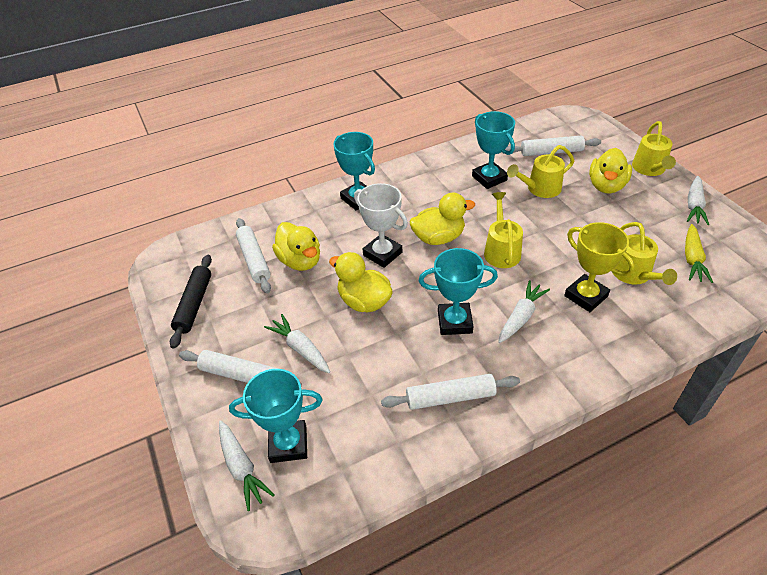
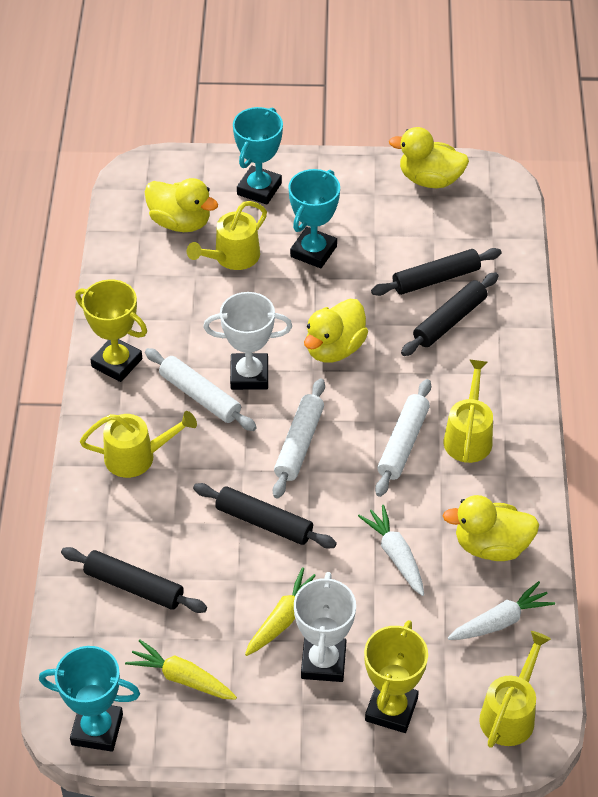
black rolling pin: 1 -> 4
turquoise trophy: 4 -> 3
white carrot: 4 -> 2
white rolling pin: 4 -> 3
white trophy: 1 -> 2
yellow carrot: 1 -> 2
yellow trophy: 1 -> 2

